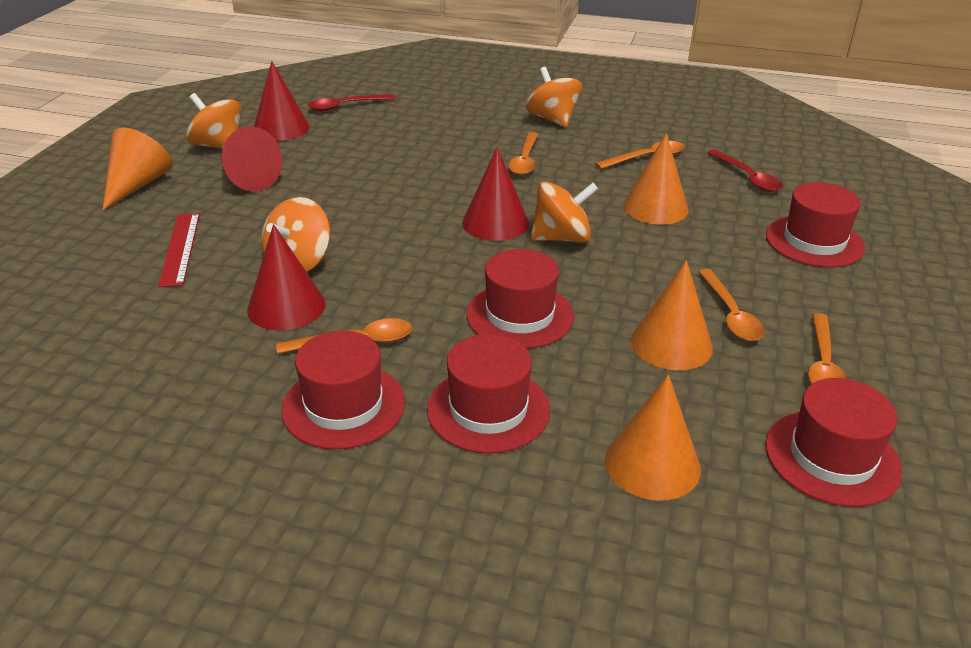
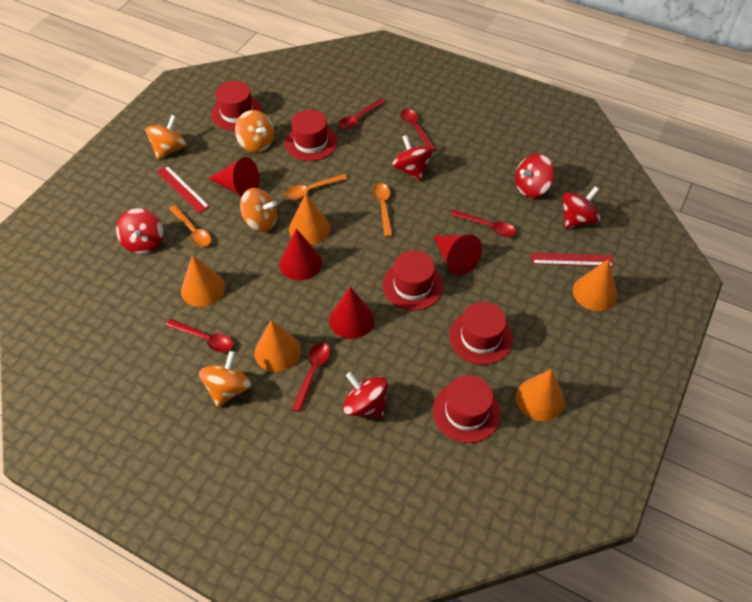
orange cone: 4 -> 5
orange spoon: 5 -> 3
red ruler: 1 -> 2
red spinning top: 0 -> 5
red spoon: 2 -> 5

